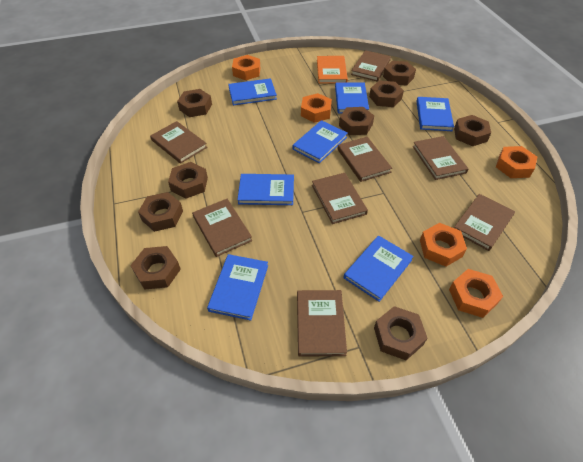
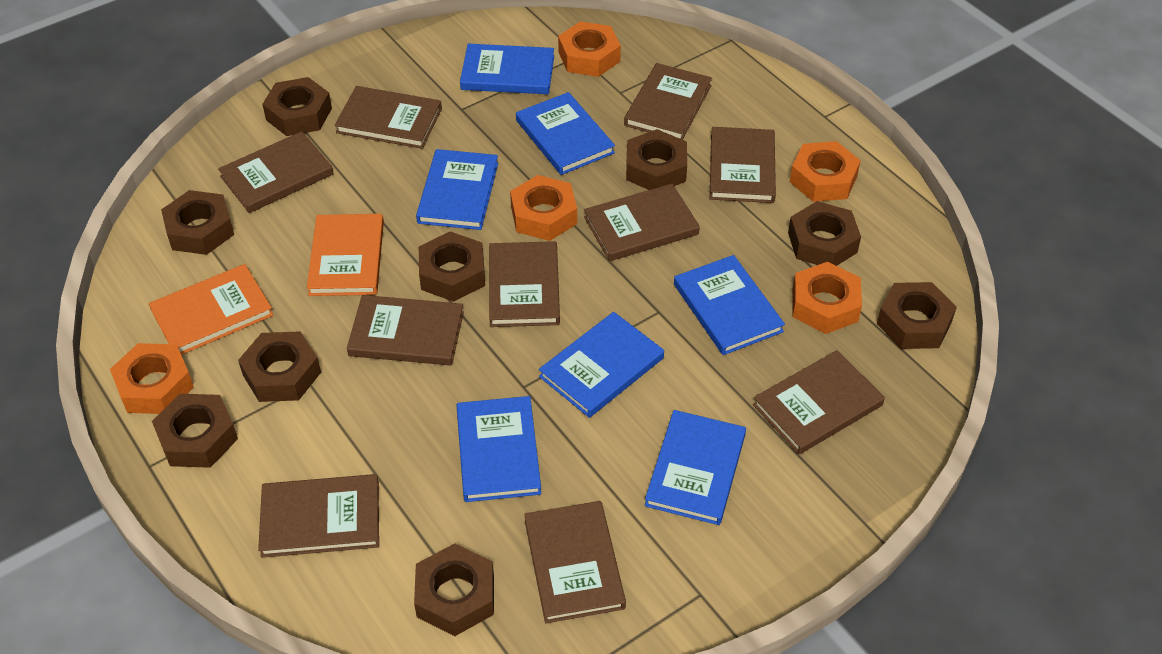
brown book: 8 -> 10
orange book: 1 -> 2

